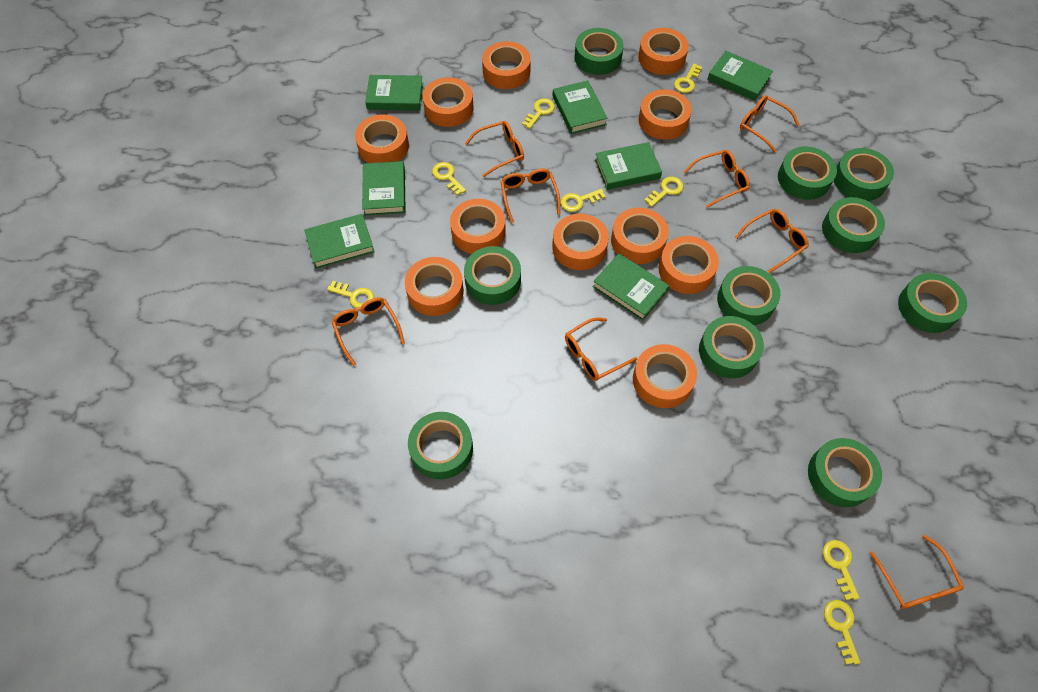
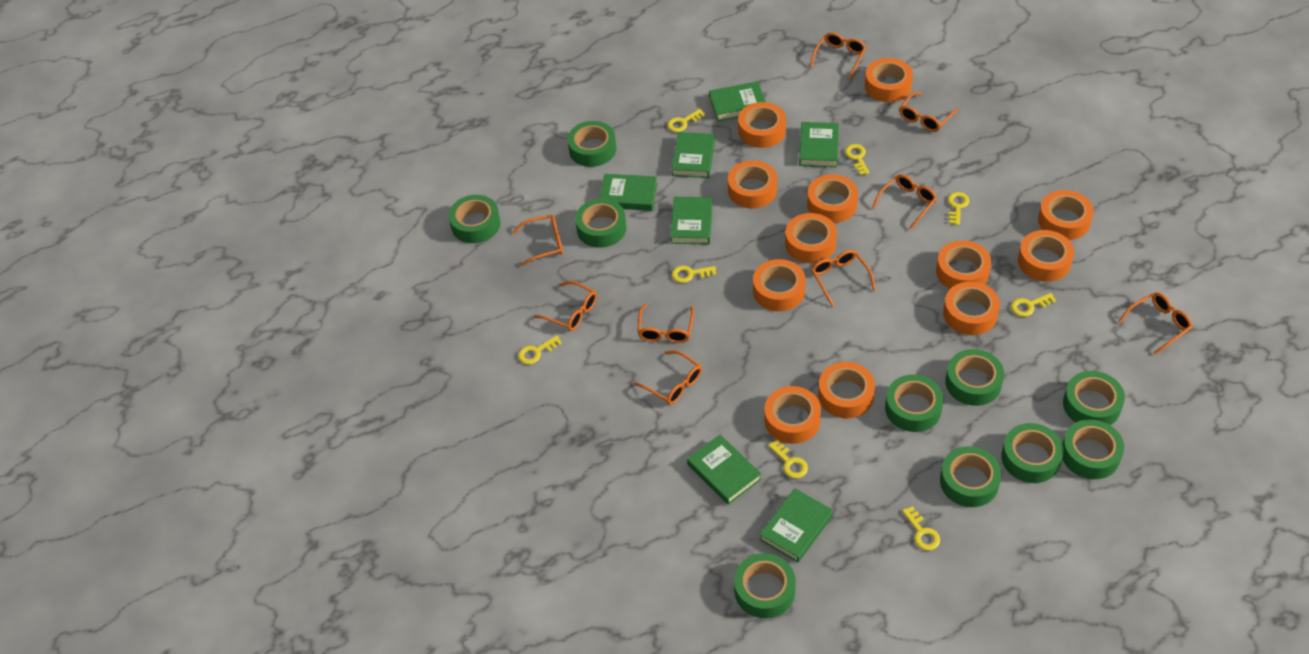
orange glasses: 8 -> 9
orange tape: 11 -> 12

